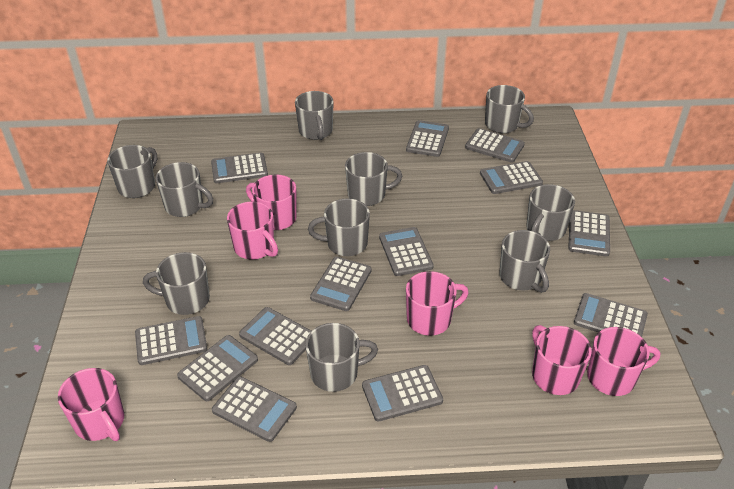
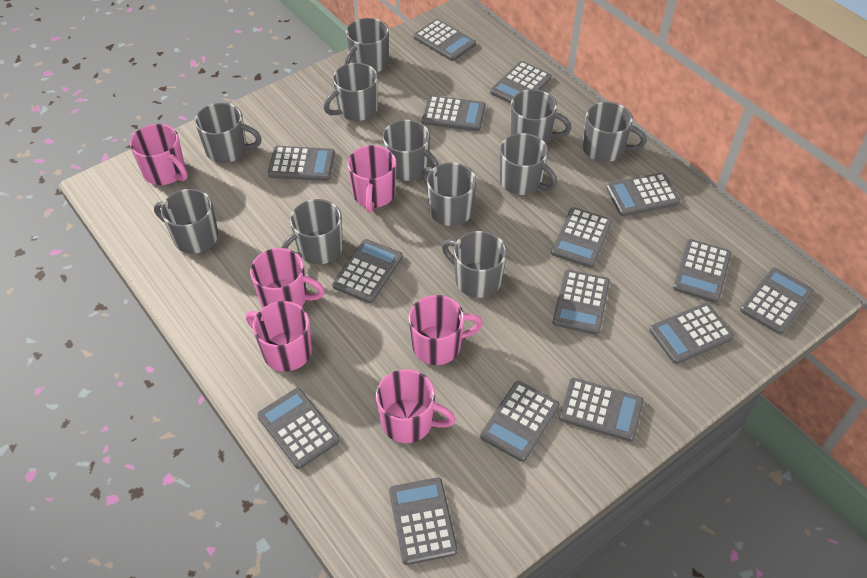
grey calculator: 13 -> 15
grey mug: 10 -> 11

